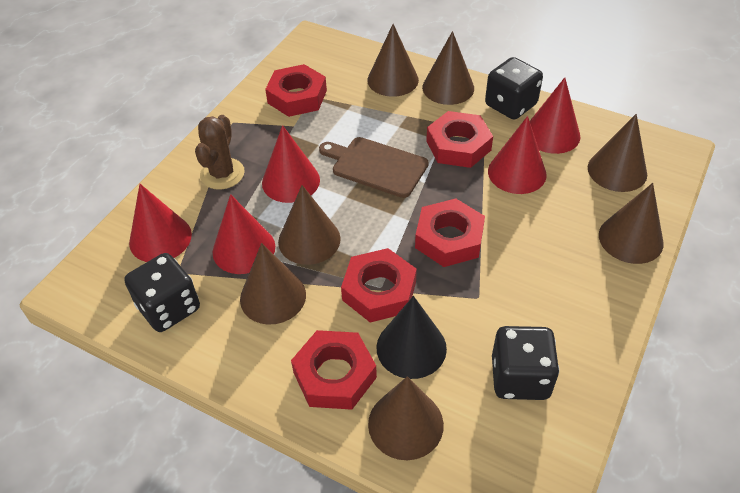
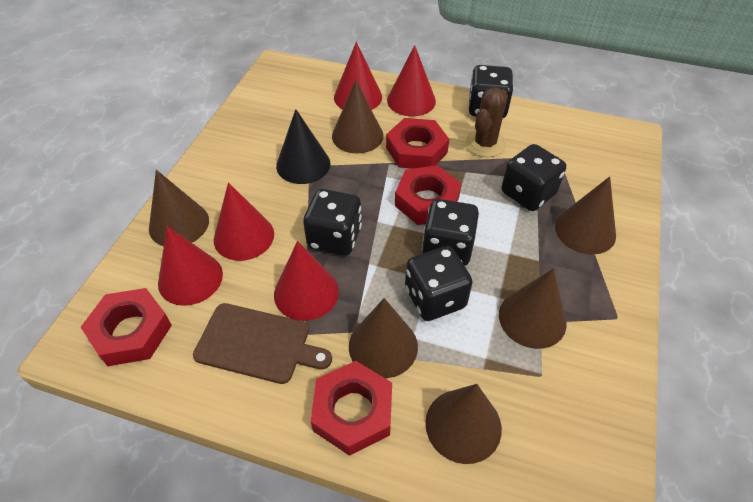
black dice: 3 -> 5
brown cone: 7 -> 6
red nut: 5 -> 4

